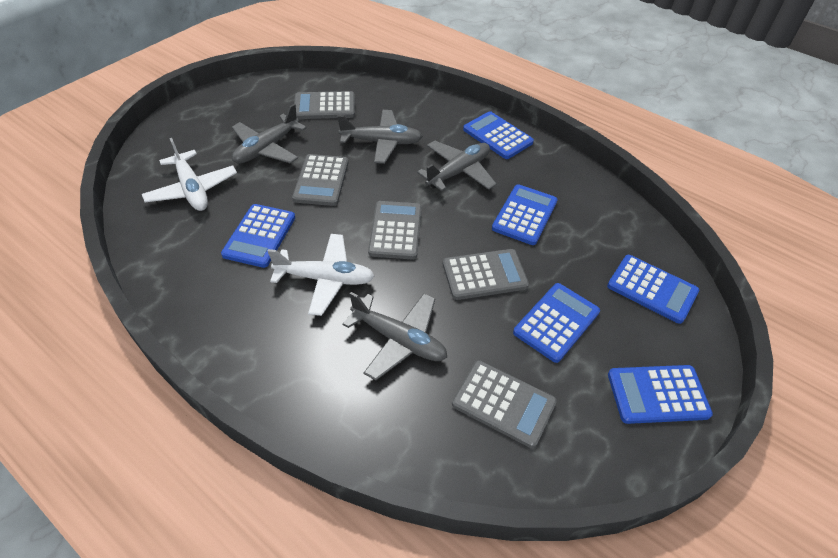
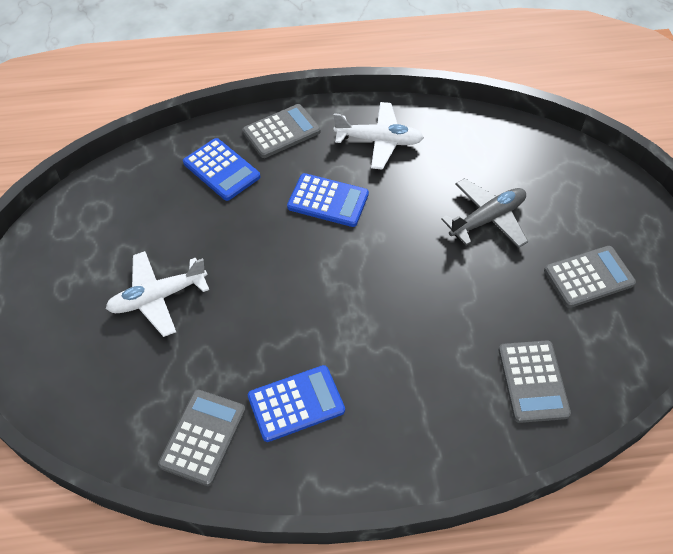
blue calculator: 6 -> 3
grey calculator: 5 -> 4
grey plane: 4 -> 1

